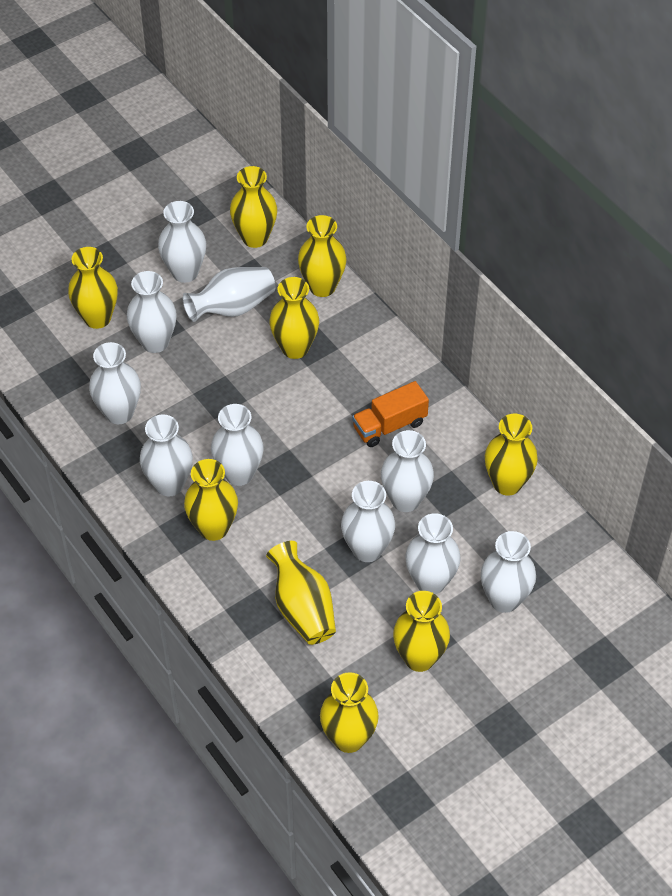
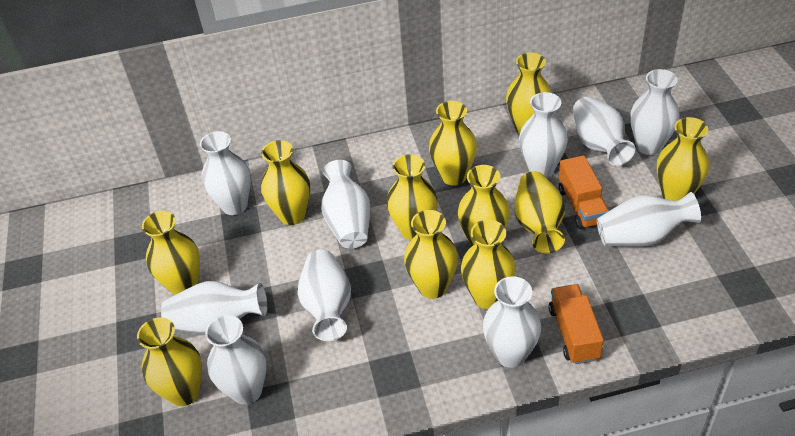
orange truck: 1 -> 2
yellow vase: 9 -> 11

